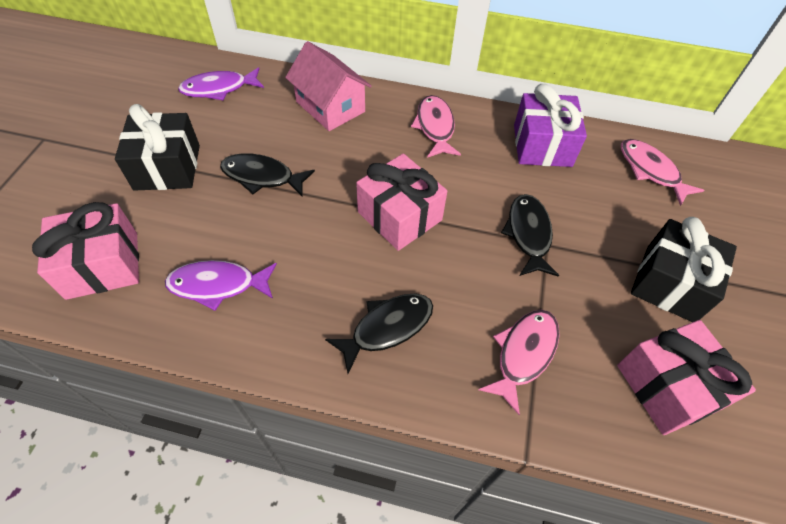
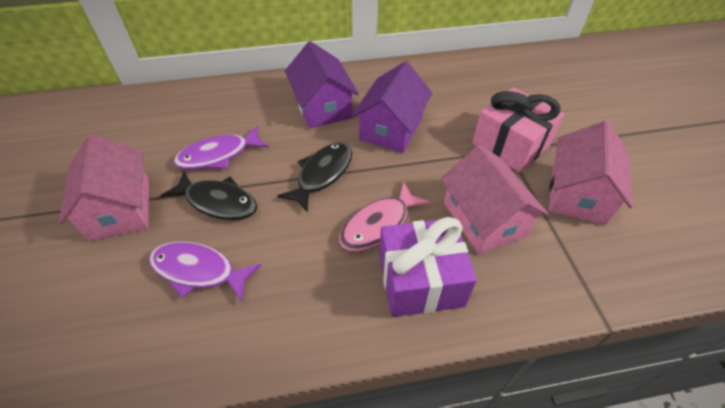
black fish: 3 -> 2
black gift: 2 -> 0
pink fish: 3 -> 1
pink gift: 3 -> 1
pink house: 1 -> 3
purple house: 0 -> 2

